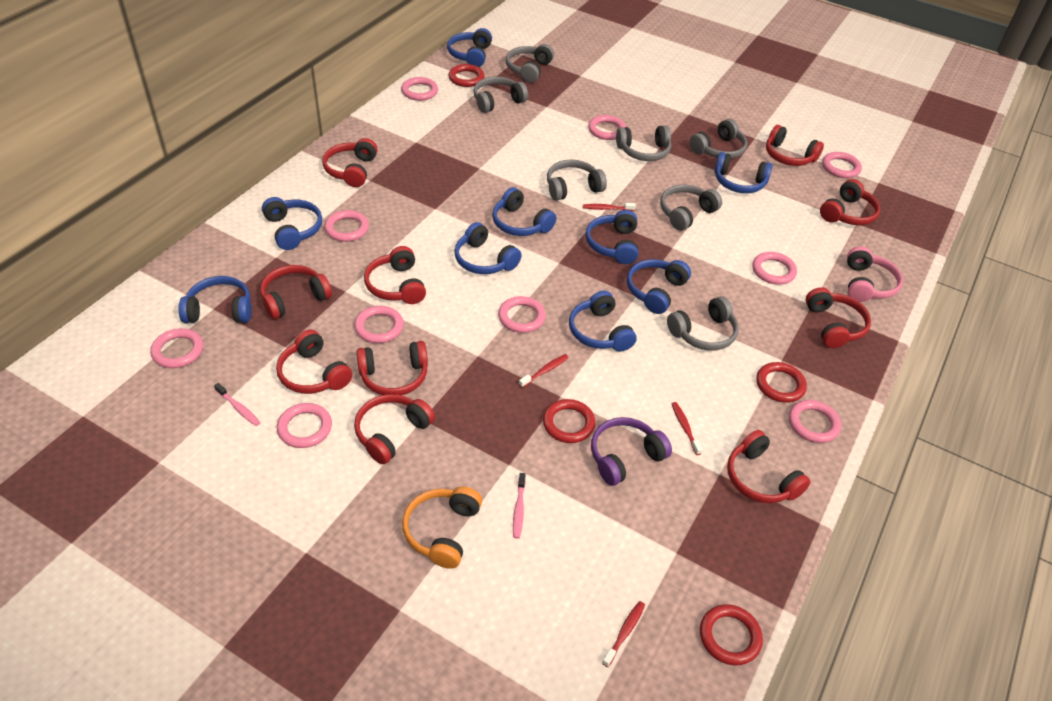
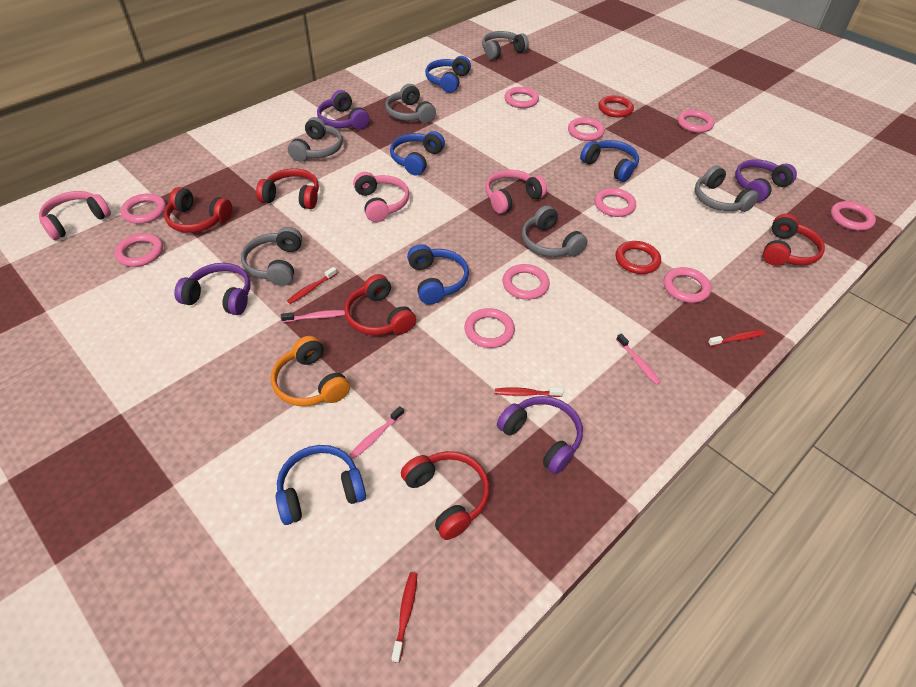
blue headphones: 9 -> 5
grey headphones: 7 -> 6
pink headphones: 1 -> 3
pink toothbrush: 2 -> 3
purple headphones: 1 -> 4
red headphones: 10 -> 5
red ring: 4 -> 2

